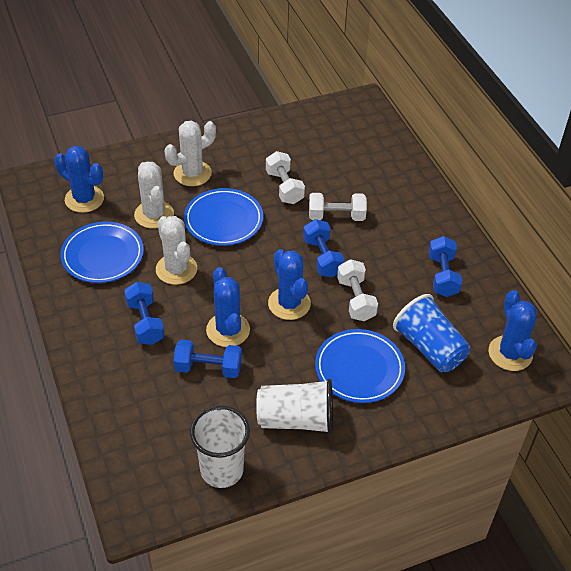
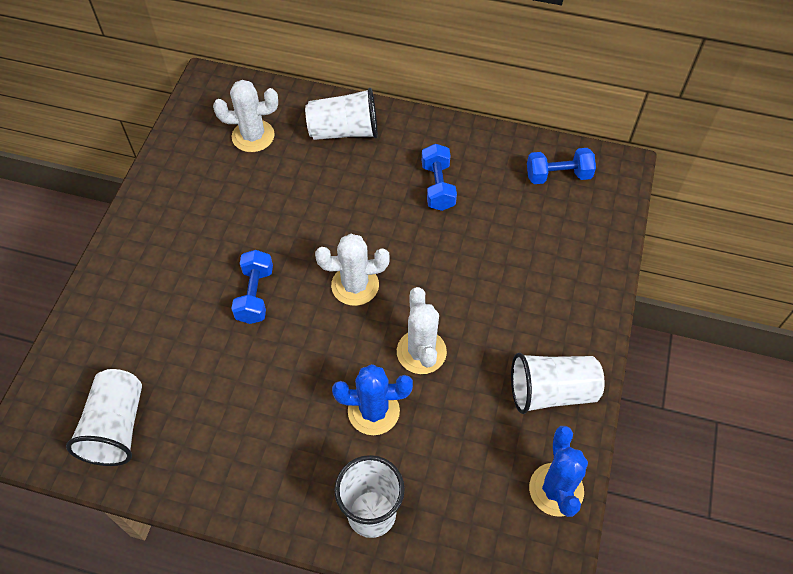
blue cactus: 4 -> 2
blue cup: 1 -> 0
blue dumbbell: 4 -> 3
blue plate: 3 -> 0
white cup: 2 -> 4
white dumbbell: 3 -> 0

